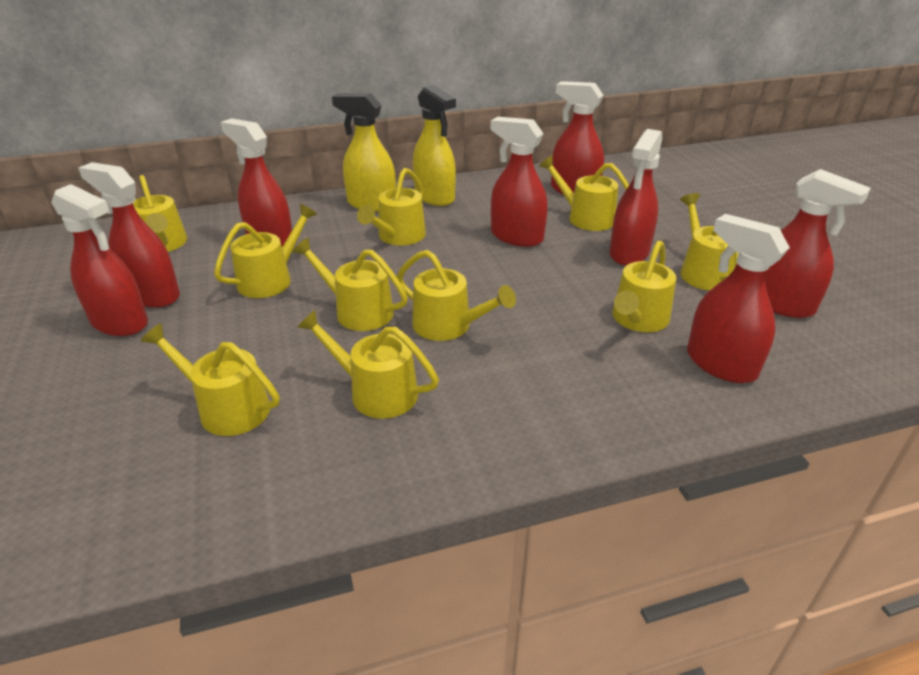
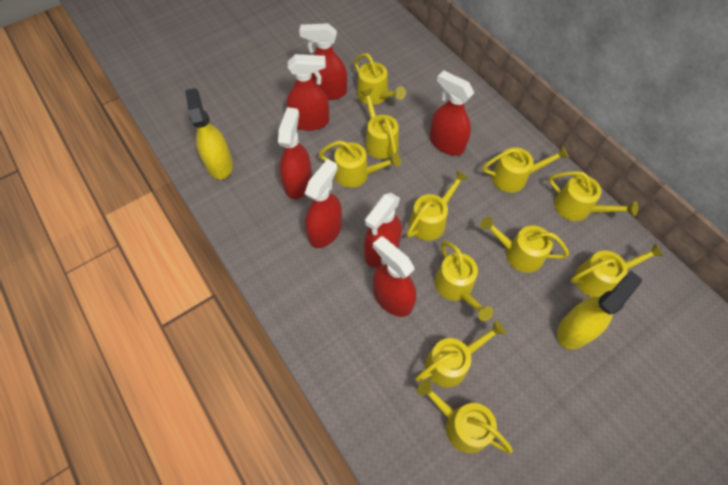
red spray bottle: 8 -> 7
yellow watering can: 10 -> 11

